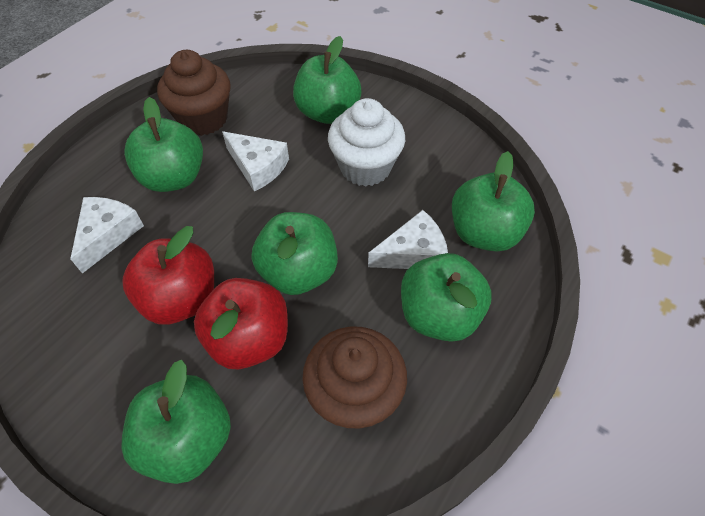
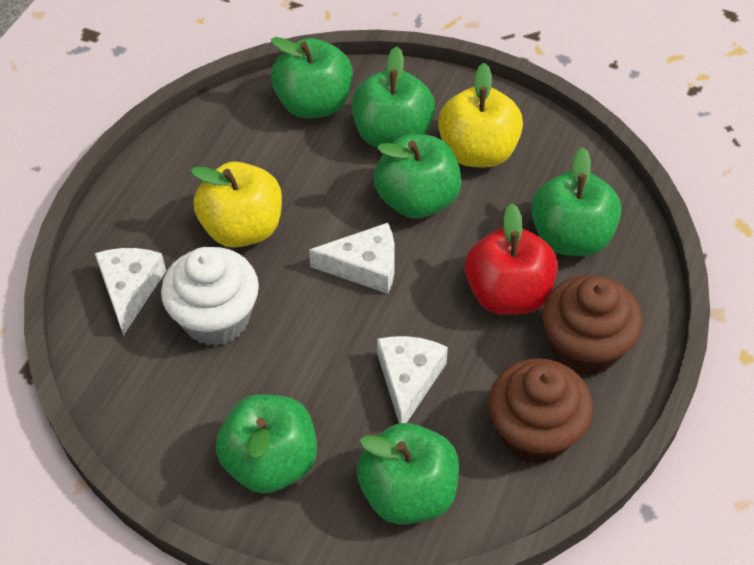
red apple: 2 -> 1
yellow apple: 0 -> 2

